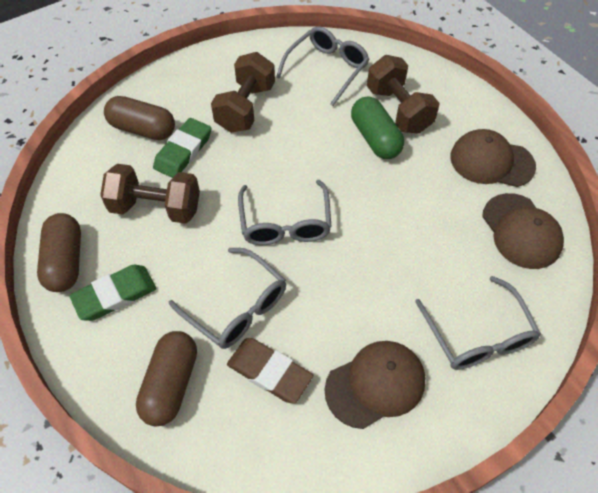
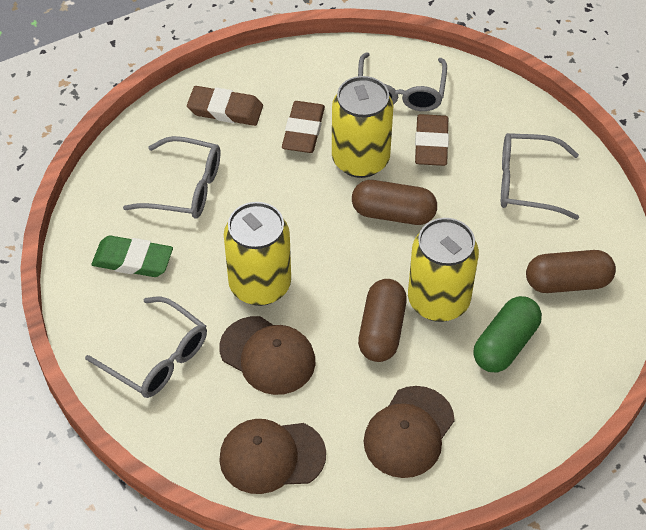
brown dumbbell: 3 -> 0
brown eraser: 1 -> 3
green eraser: 2 -> 1
yellow can: 0 -> 3

